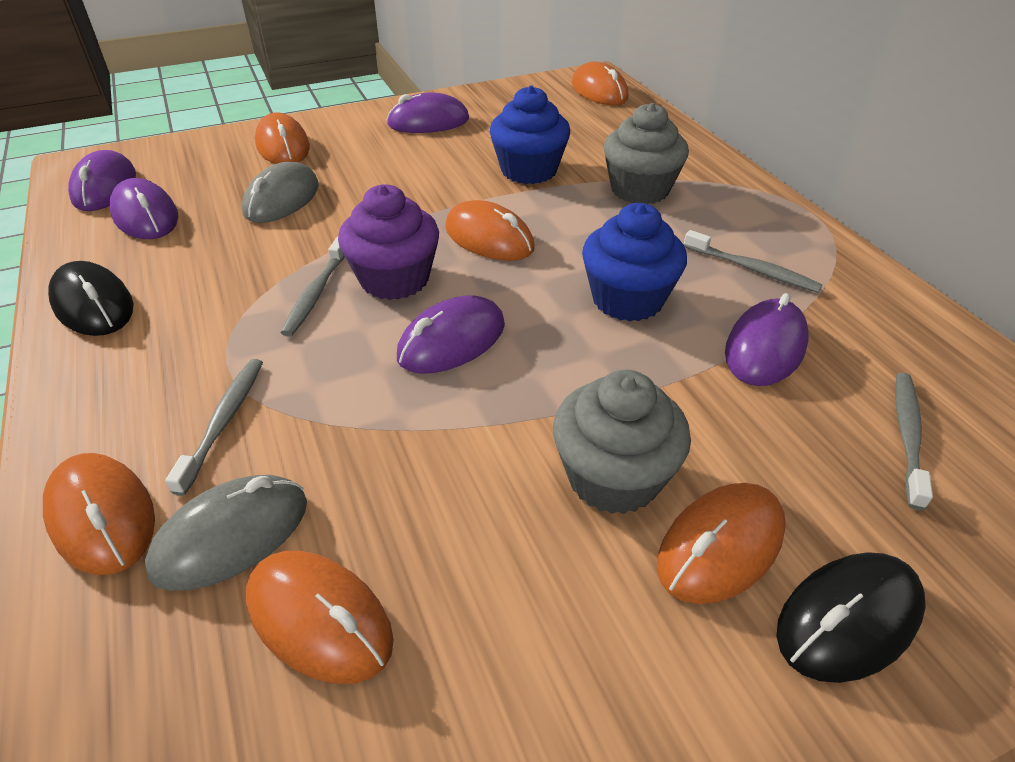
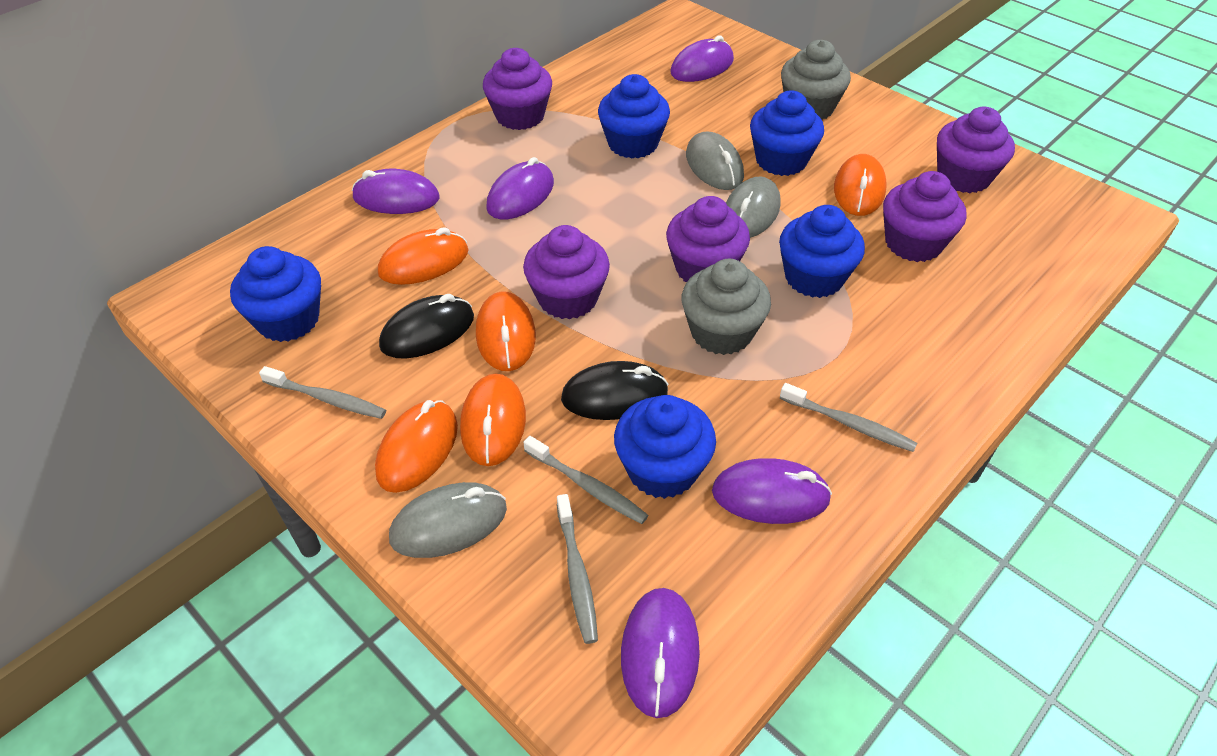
blue cupcake: 2 -> 5
grey mouse: 2 -> 3
orange mouse: 6 -> 5
purple cupcake: 1 -> 5

